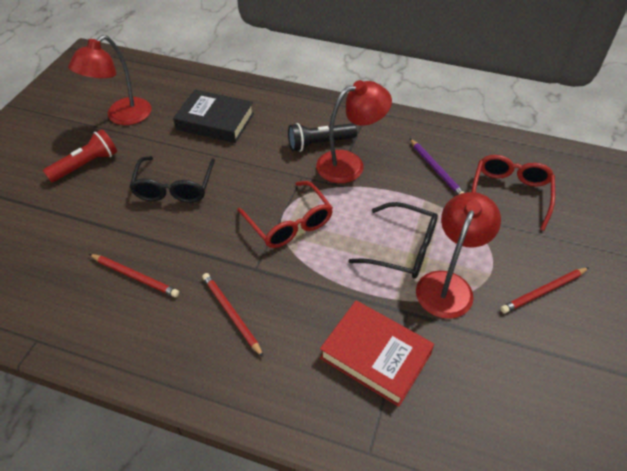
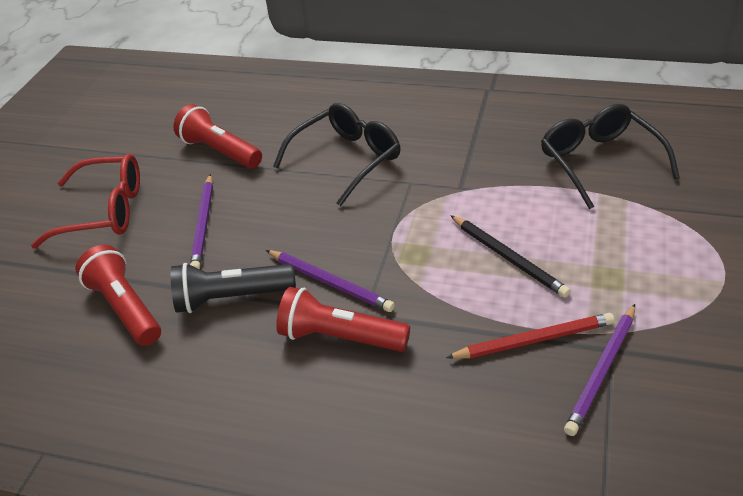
black book: 1 -> 0
black pencil: 0 -> 1
purple pencil: 1 -> 3
red book: 1 -> 0
red flashlight: 1 -> 3
red glasses: 2 -> 1
red lamp: 3 -> 0
red pencil: 3 -> 1

